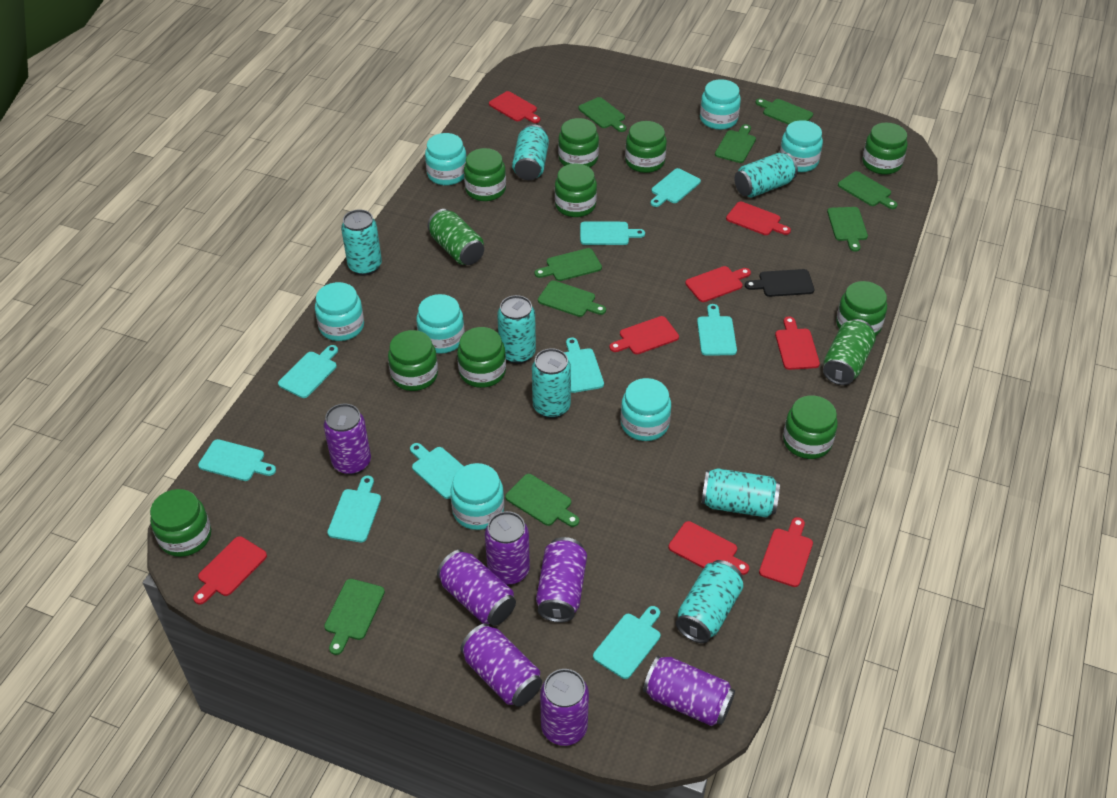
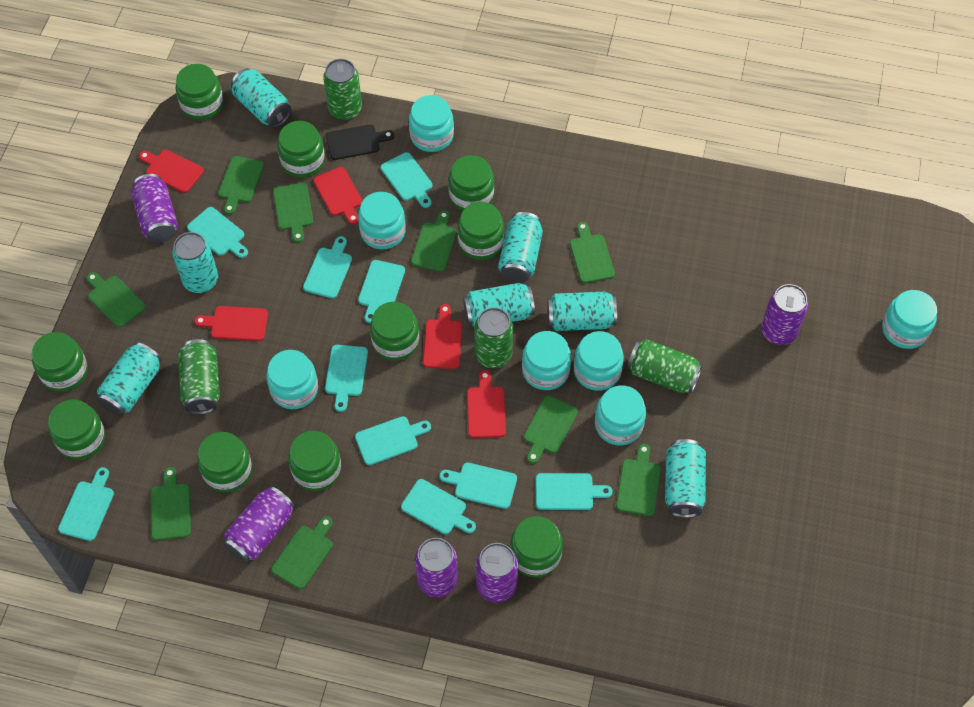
green can: 2 -> 4
purple can: 7 -> 5
red cutting board: 8 -> 5
turquoise cutting board: 9 -> 10

